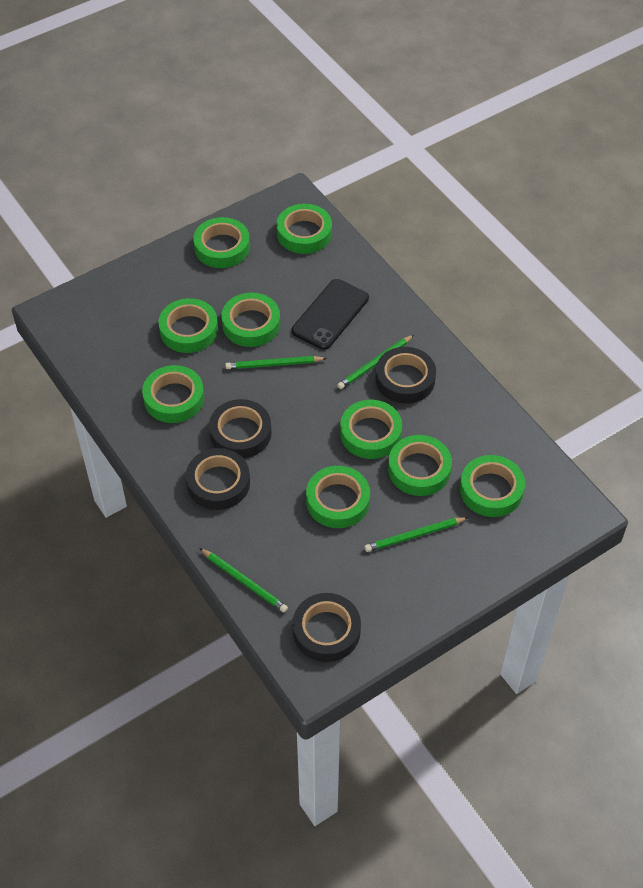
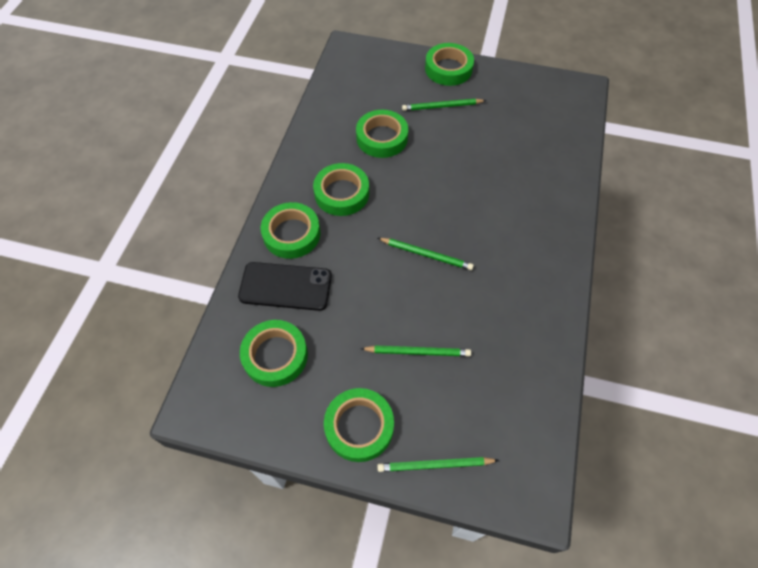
black tape: 4 -> 0
green tape: 9 -> 6

